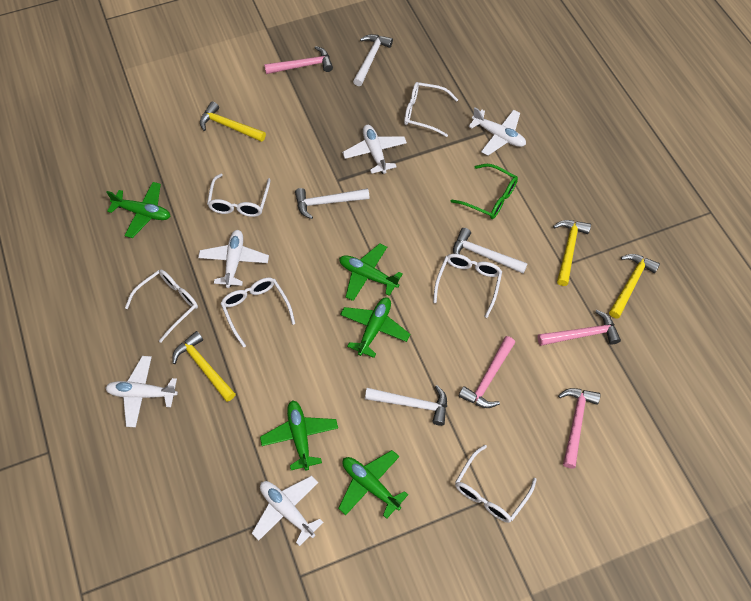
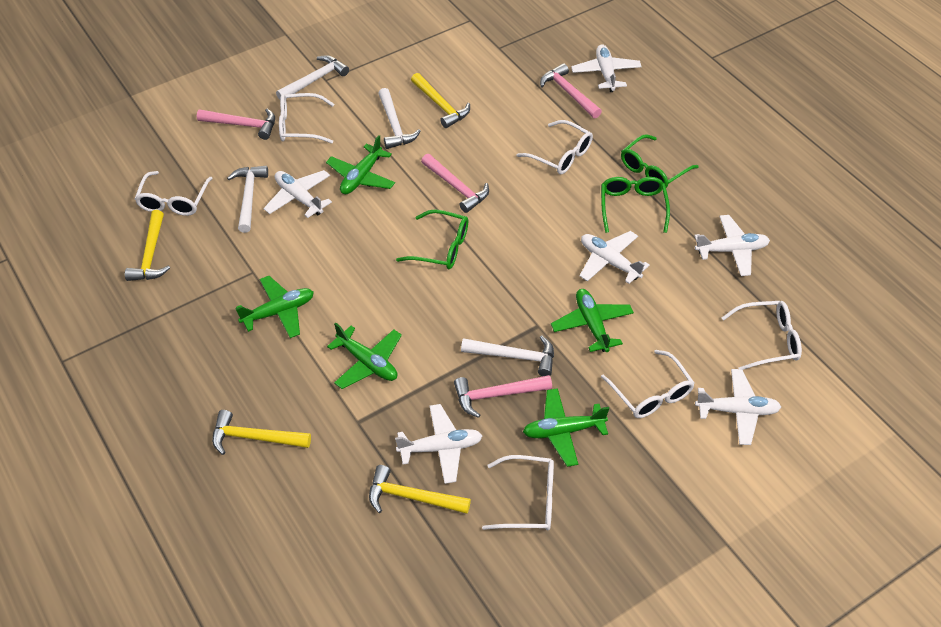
green glasses: 1 -> 3
white plane: 5 -> 6

